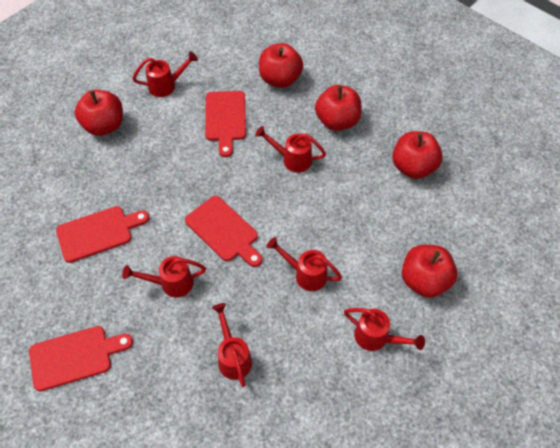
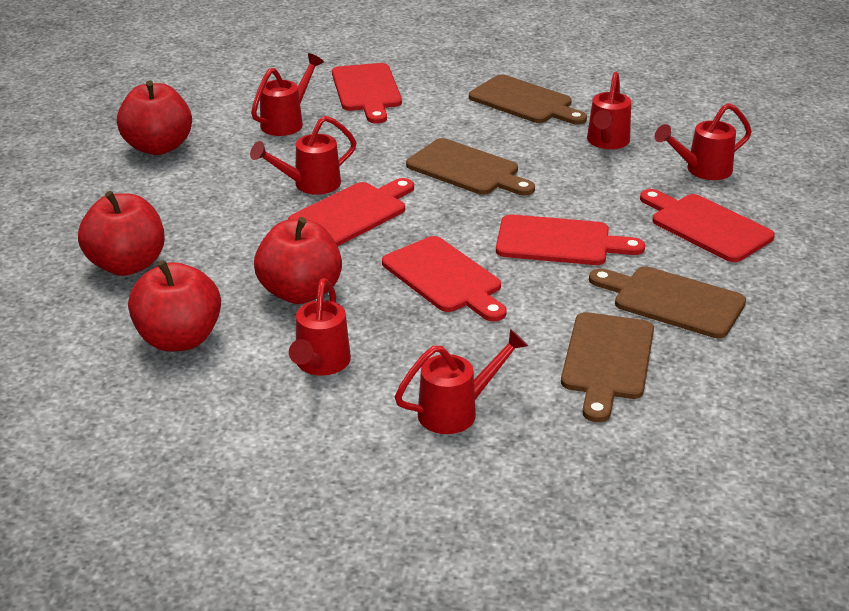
brown cutting board: 0 -> 4
red apple: 5 -> 4
red cutting board: 4 -> 5

